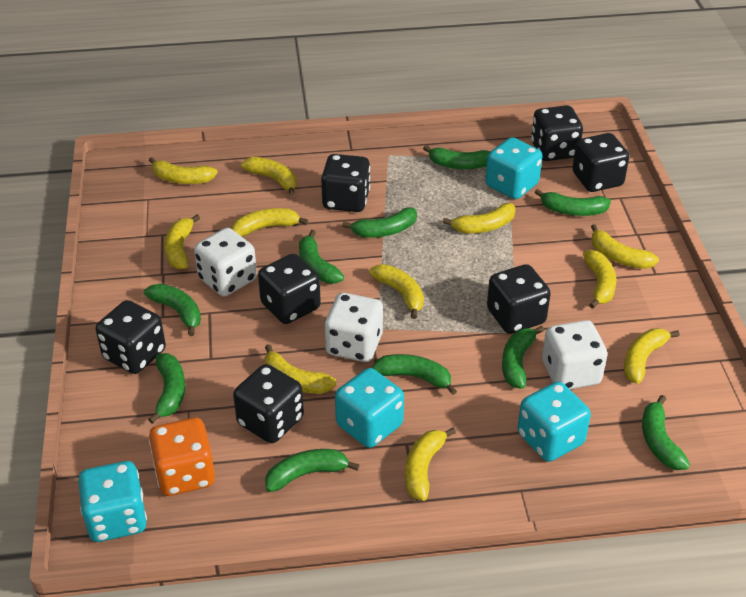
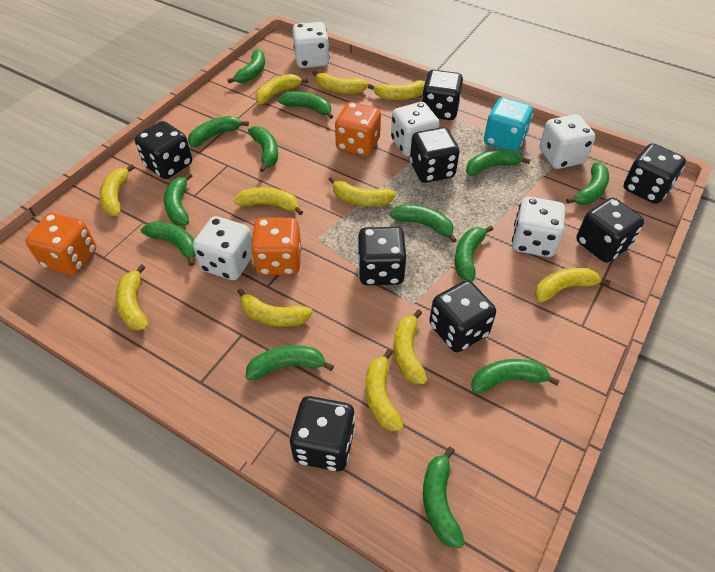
black dice: 7 -> 8
green banana: 10 -> 13
orange dice: 1 -> 3
turquoise dice: 4 -> 1
white dice: 3 -> 5

